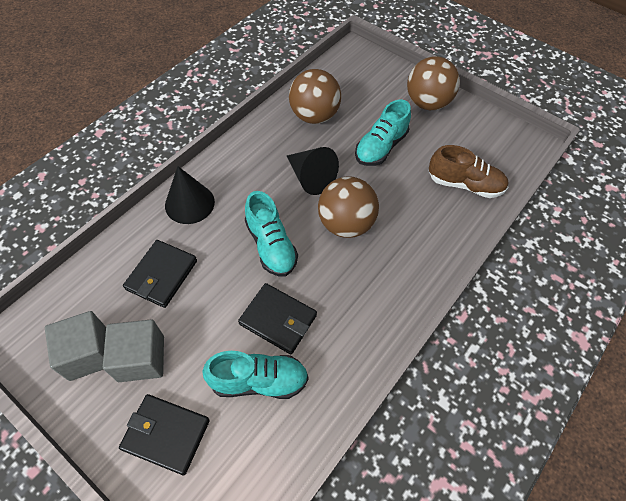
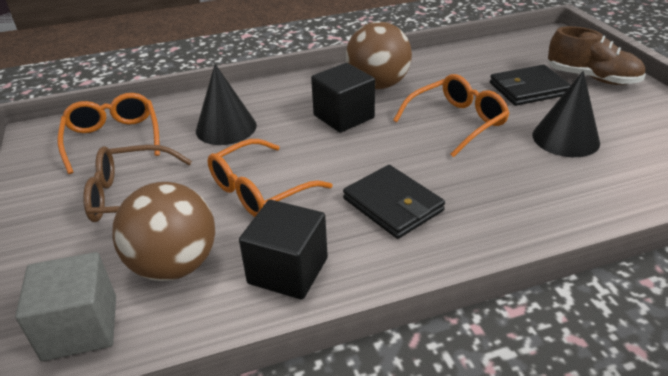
black cube: 0 -> 2
black wallet: 3 -> 2
brown ball: 3 -> 2
brown glasses: 0 -> 1
grey cube: 2 -> 1
orange glasses: 0 -> 3
turquoise shoe: 3 -> 0

